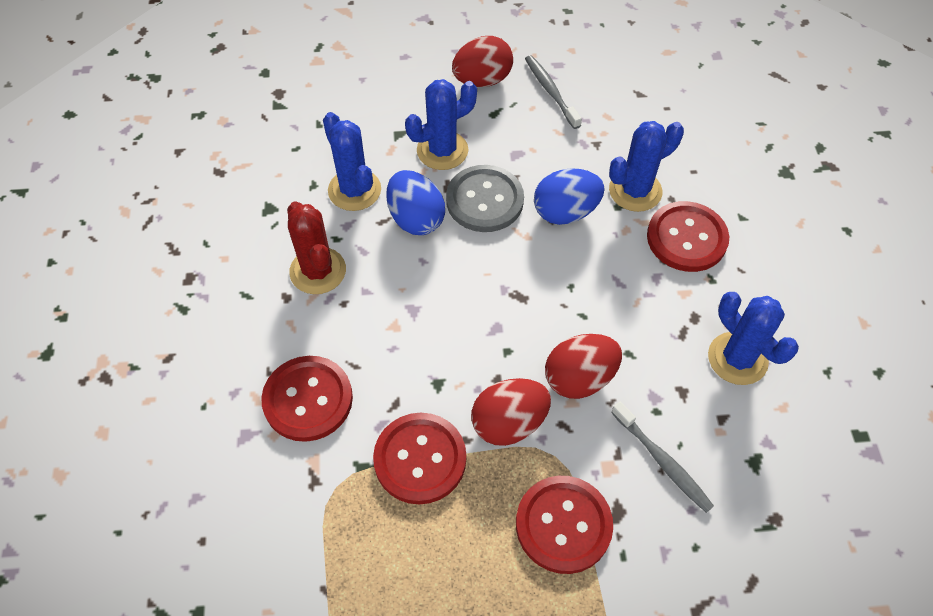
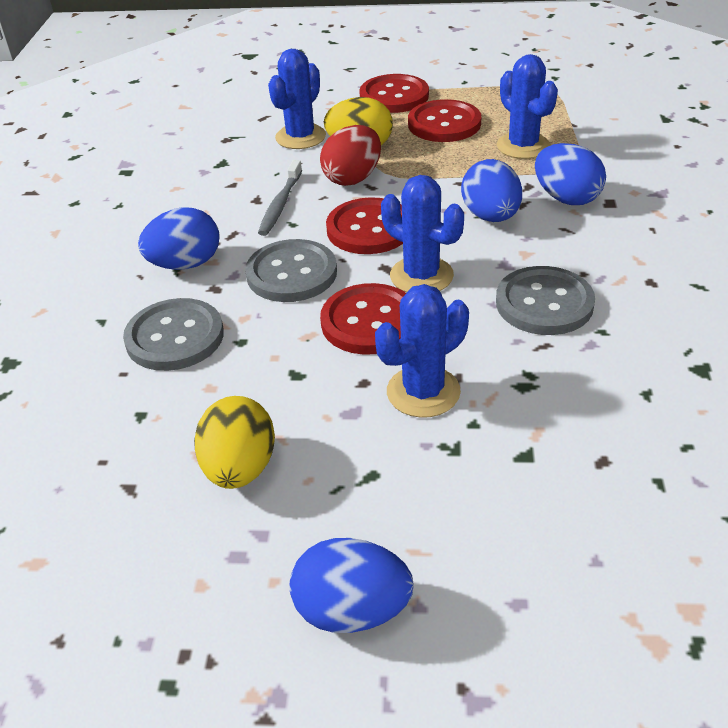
blue egg: 2 -> 4
grey button: 1 -> 3
grey toothbrush: 2 -> 1
red cactus: 1 -> 0
red egg: 3 -> 1
yellow egg: 0 -> 2

